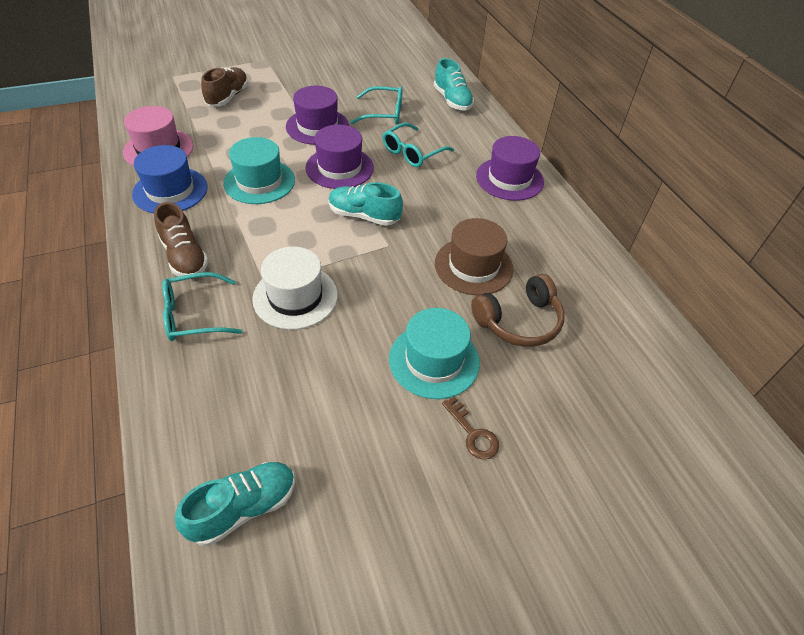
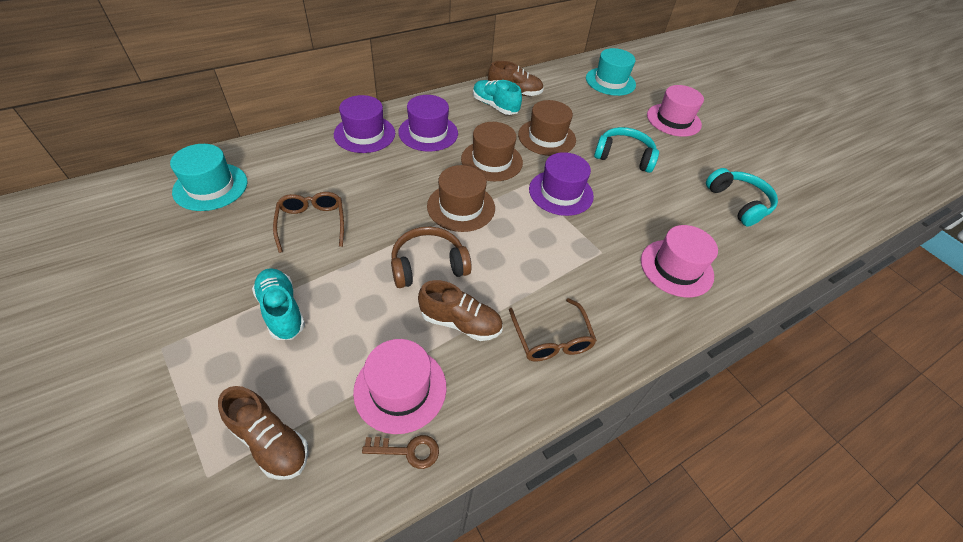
blue hat: 1 -> 0
brown glasses: 0 -> 2
brown hat: 1 -> 3
brown shoe: 2 -> 3
pink hat: 1 -> 3
turquoise glasses: 3 -> 0
turquoise headphones: 0 -> 2
turquoise shoe: 3 -> 2
white hat: 1 -> 0

